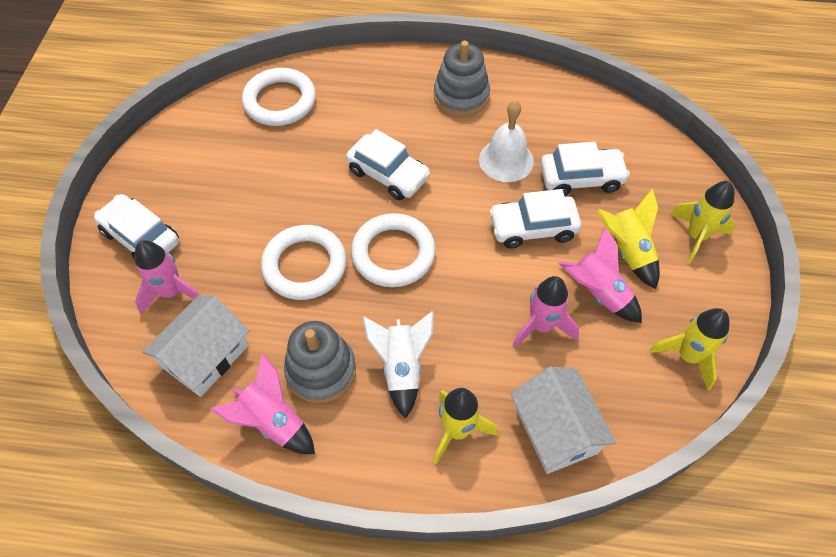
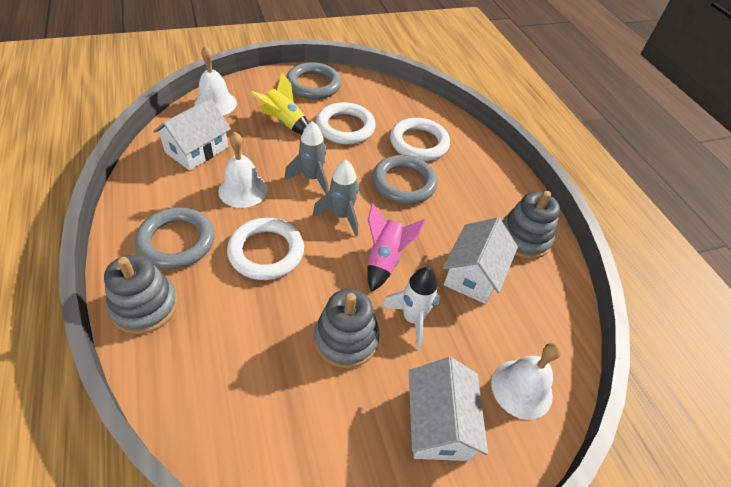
grey ring: 0 -> 3
grey rocket: 0 -> 2
grey stacking toy: 2 -> 3
pink rocket: 4 -> 1
white bell: 1 -> 3
white car: 4 -> 0
white house: 2 -> 3
yellow rocket: 4 -> 1

